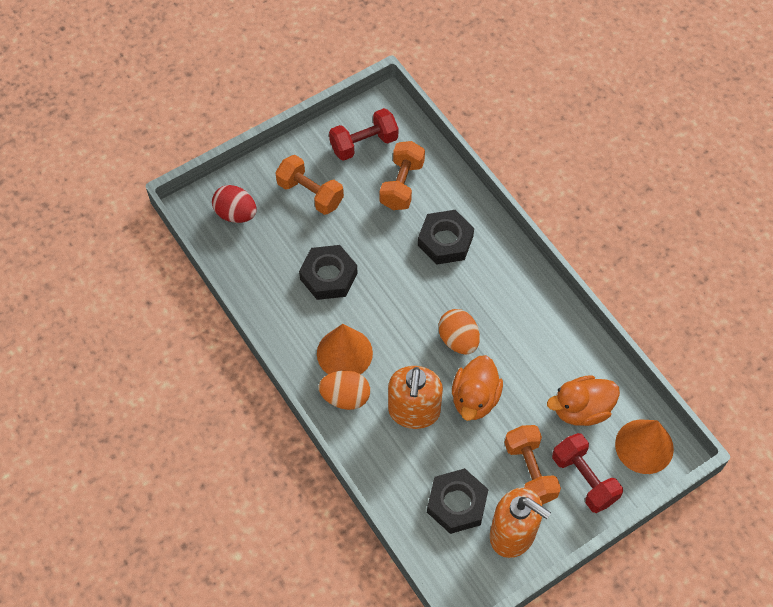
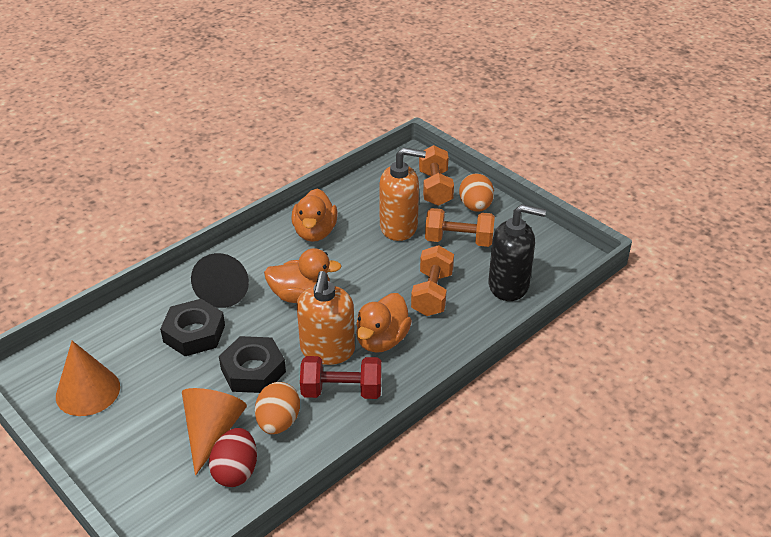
black cone: 0 -> 1
black nut: 3 -> 2
black soap dispenser: 0 -> 1
orange duck: 2 -> 3
red dumbbell: 2 -> 1

